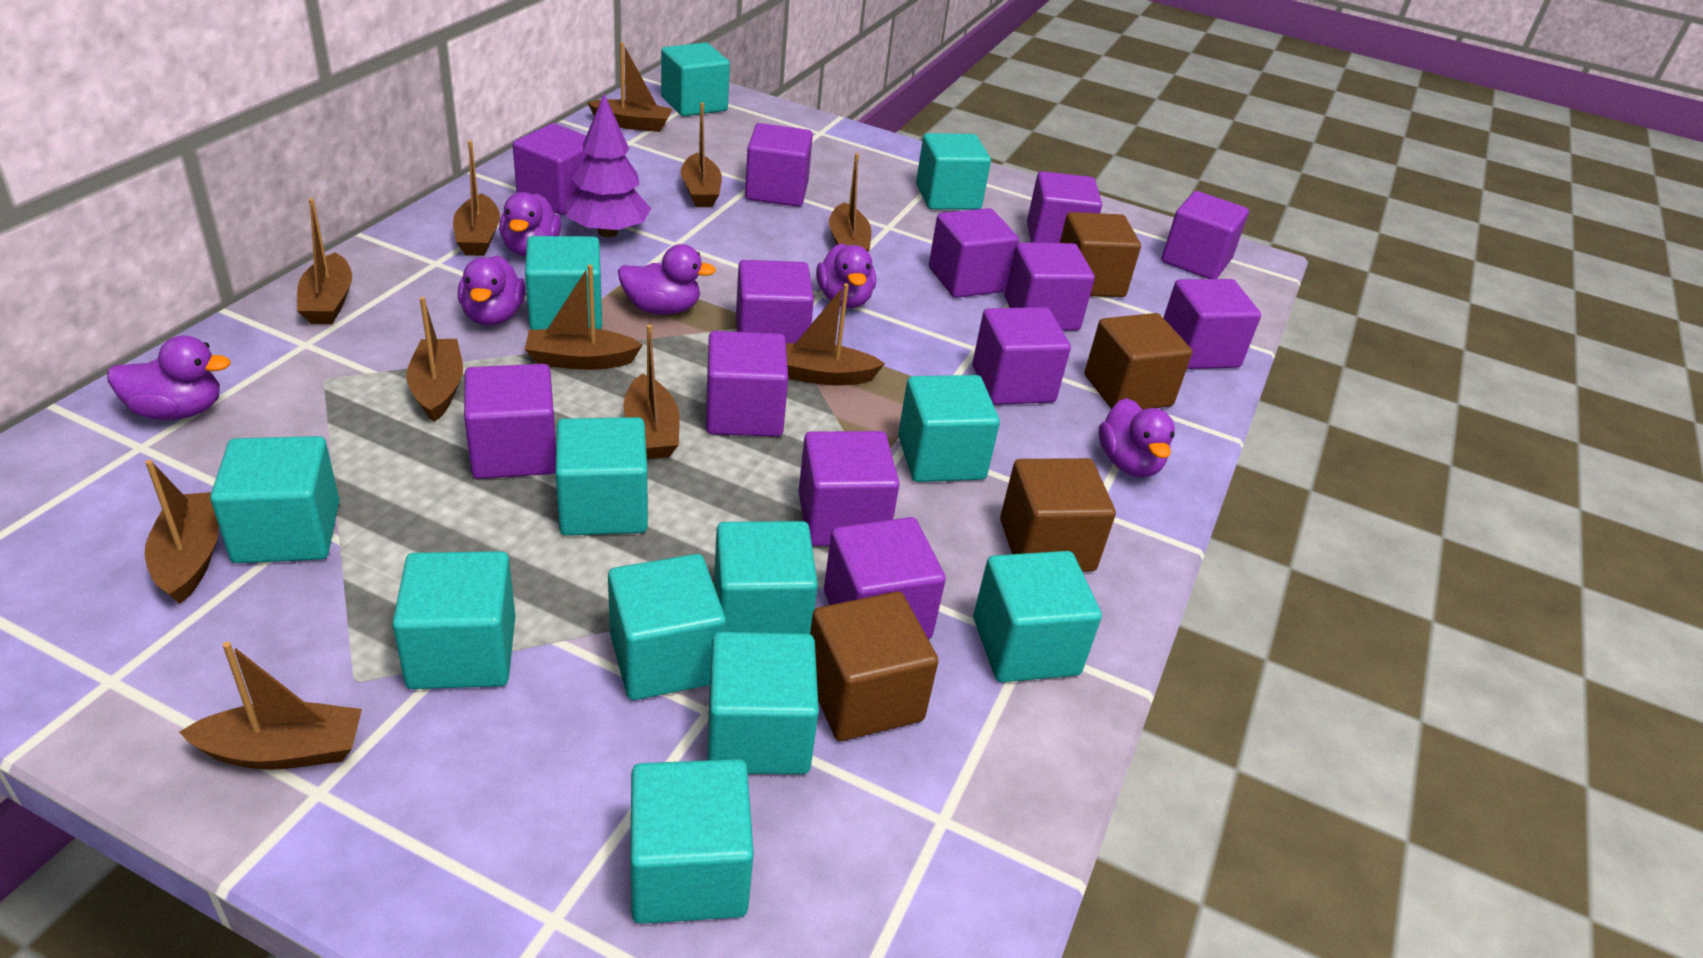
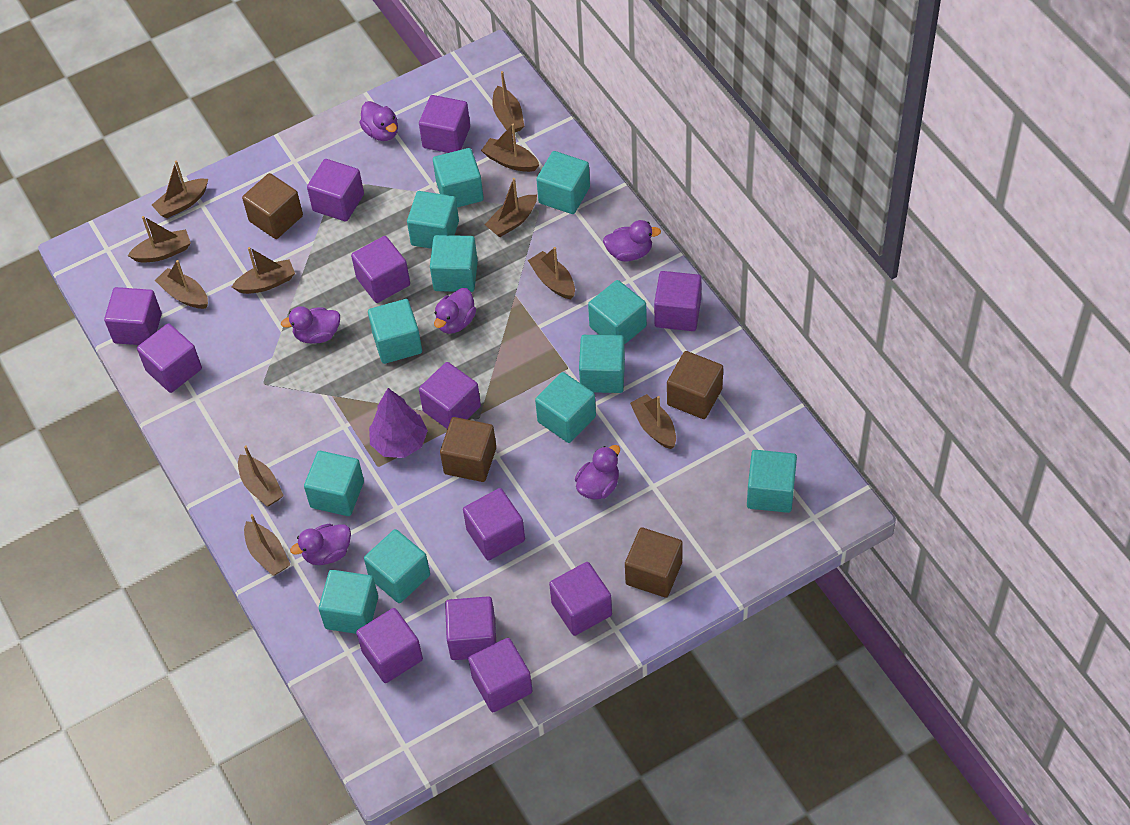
purple cube: 13 -> 12

